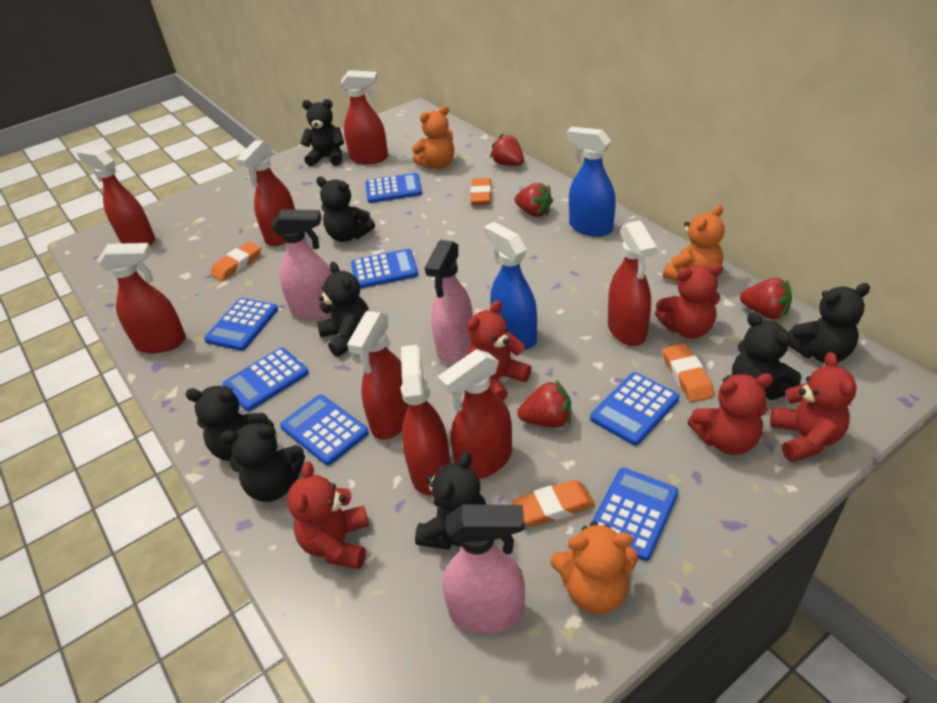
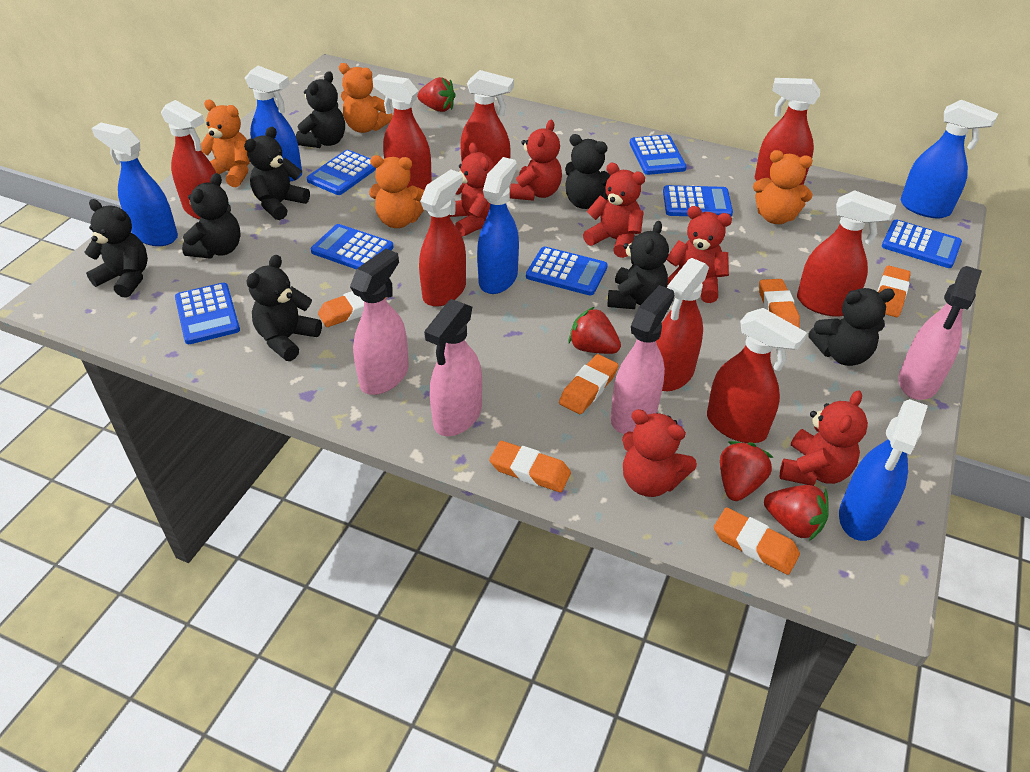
blue spray bottle: 2 -> 5
orange eraser: 4 -> 6
orange teddy bear: 3 -> 4
pink spray bottle: 3 -> 4
red teddy bear: 5 -> 6

